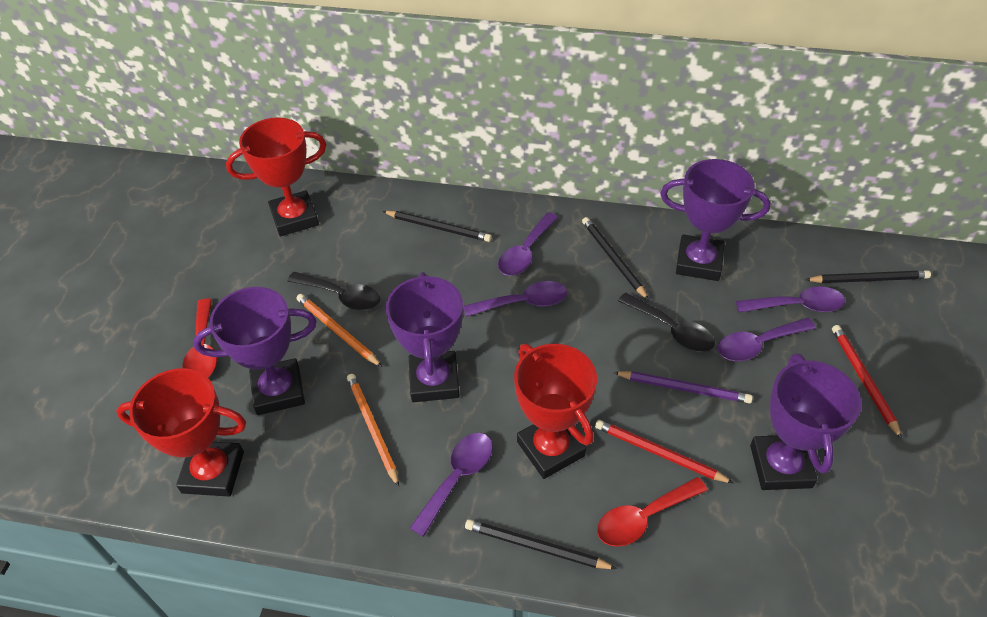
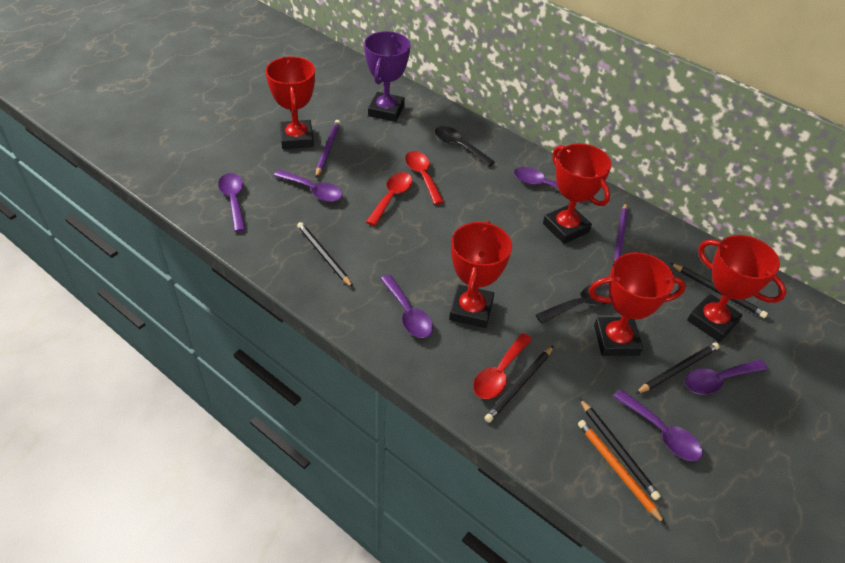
black pencil: 4 -> 5
orange pencil: 2 -> 1
purple pencil: 1 -> 2
purple spoon: 5 -> 6
purple trophy: 4 -> 1
red pencil: 2 -> 0
red spoon: 2 -> 3
red trophy: 3 -> 5

